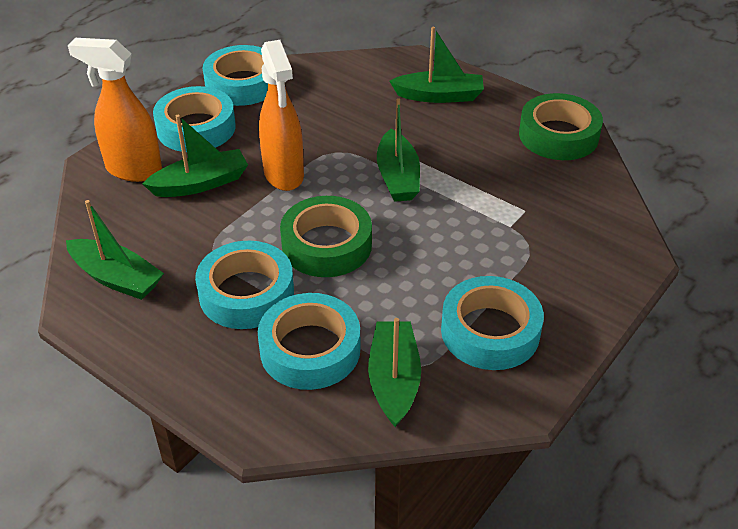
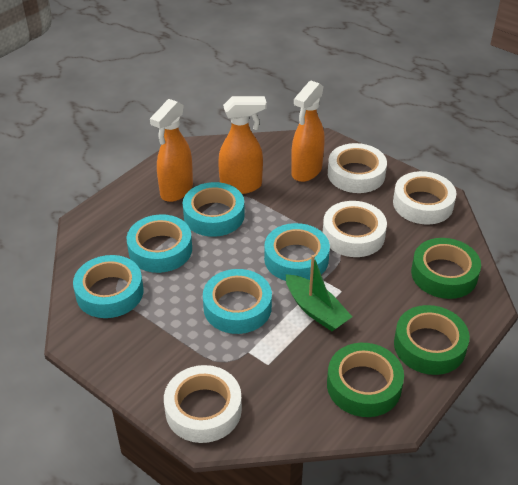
green boat: 5 -> 1
green tape: 2 -> 3
orange spray bottle: 2 -> 3
white tape: 0 -> 4

